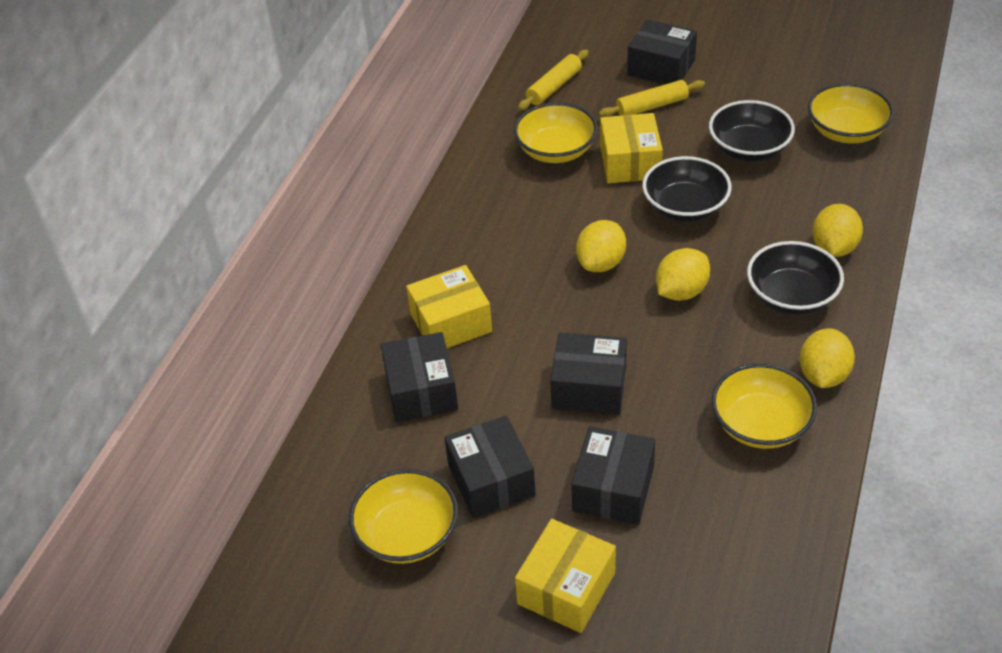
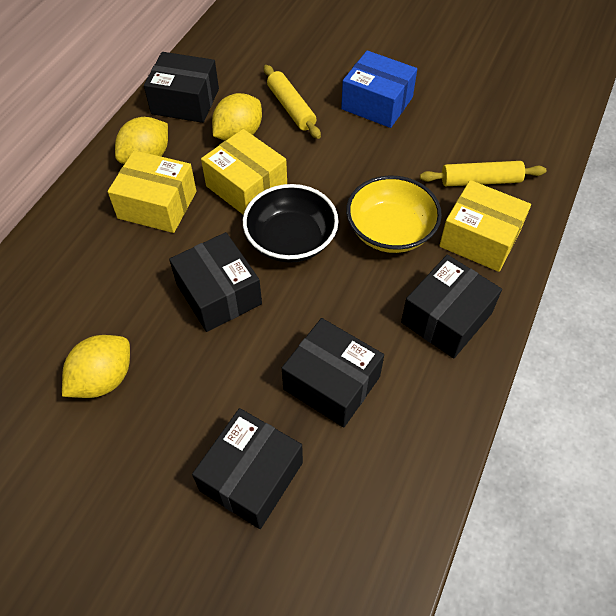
black bowl: 3 -> 1
blue box: 0 -> 1
yellow bowl: 4 -> 1
yellow lemon: 4 -> 3

